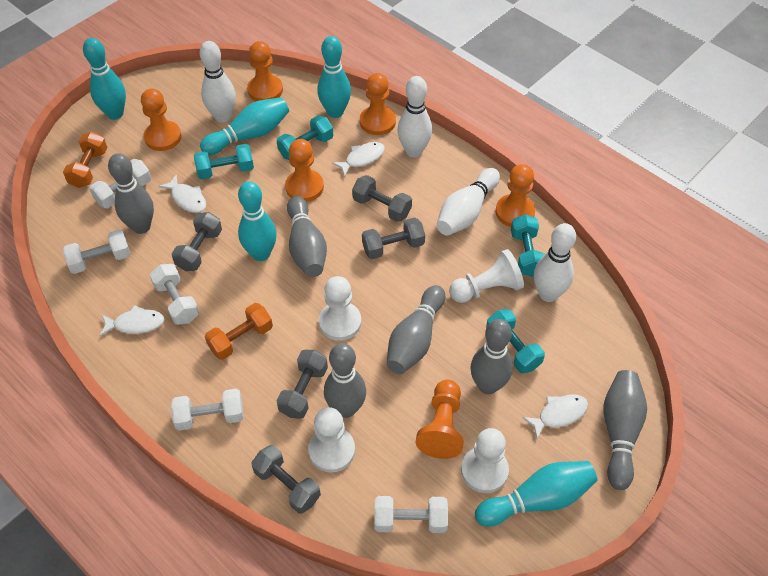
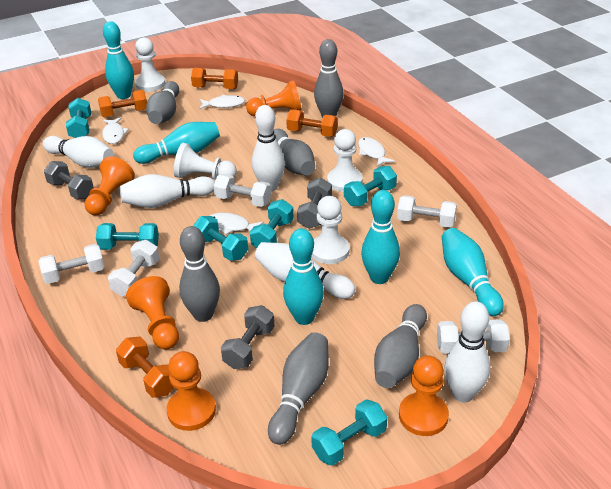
grey dumbbell: 5 -> 3
orange dumbbell: 2 -> 4
orange pawn: 6 -> 5
turquoise dumbbell: 4 -> 6
white bowling pin: 4 -> 5

